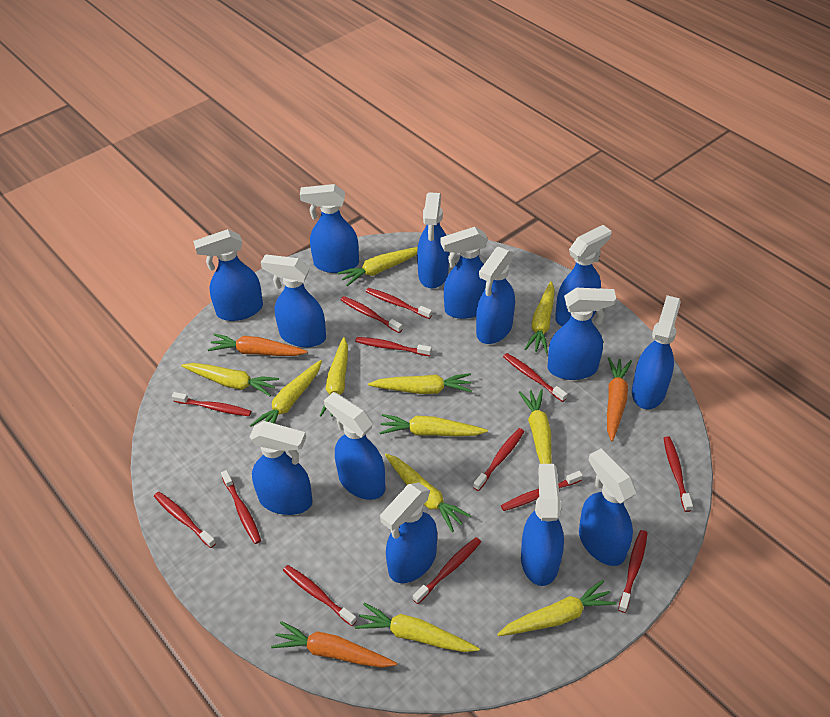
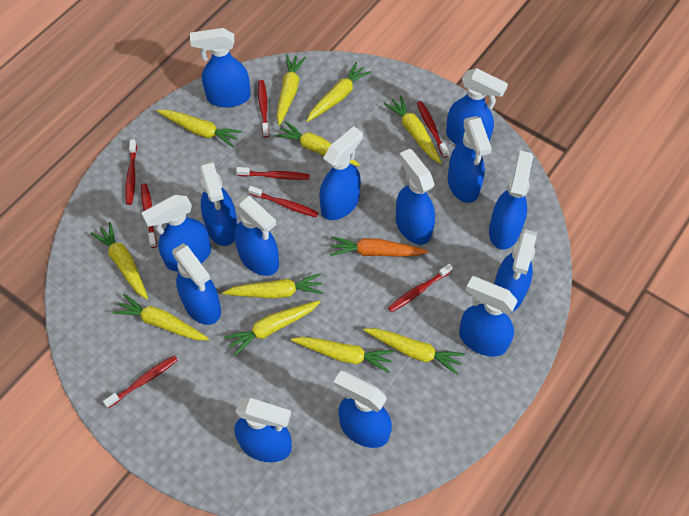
orange carrot: 3 -> 1
red toothbrush: 13 -> 8

